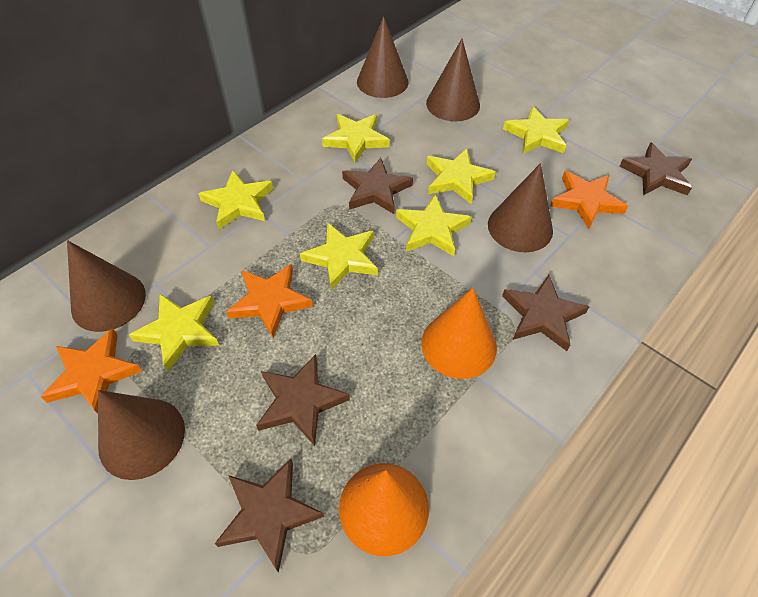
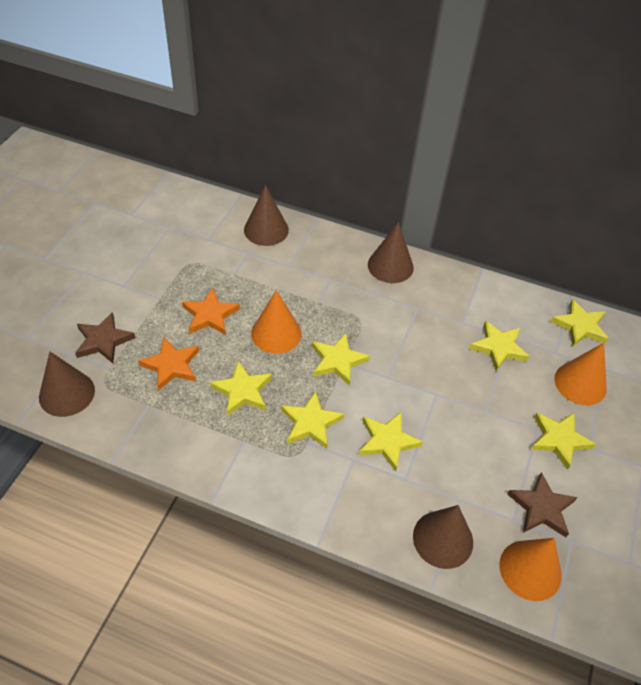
brown cone: 5 -> 4
brown star: 5 -> 2
orange cone: 2 -> 3
orange star: 3 -> 2

